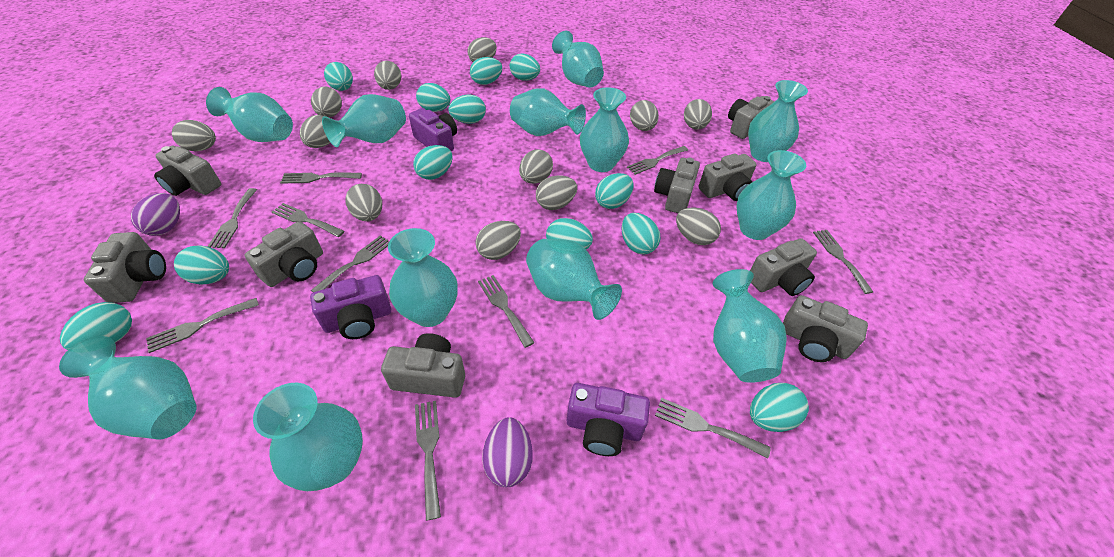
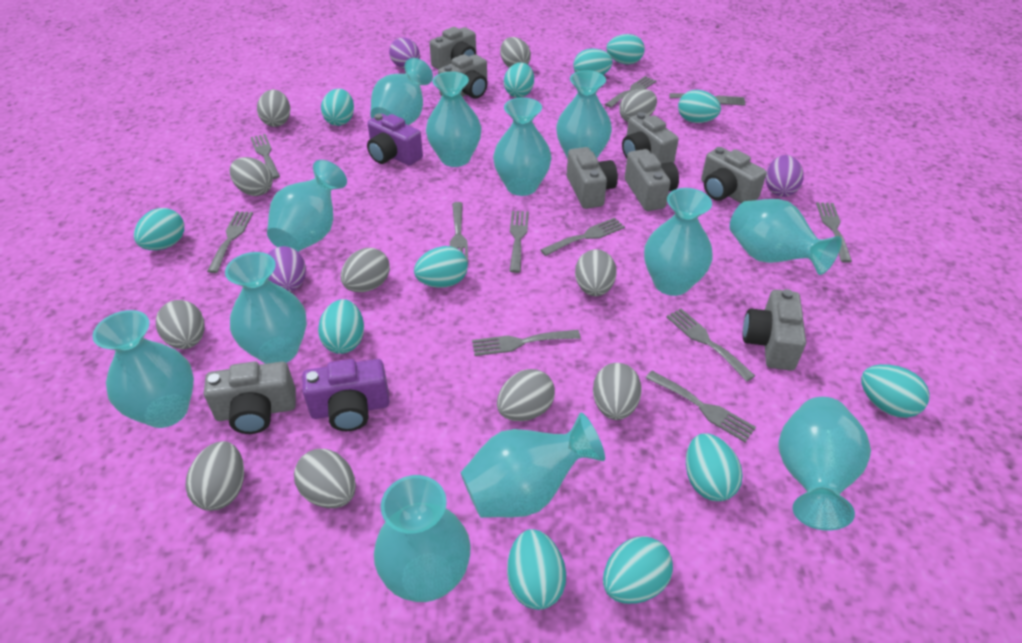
grey camera: 9 -> 8
grey egg: 12 -> 11
grey fork: 10 -> 11
purple camera: 3 -> 2
purple egg: 2 -> 3

